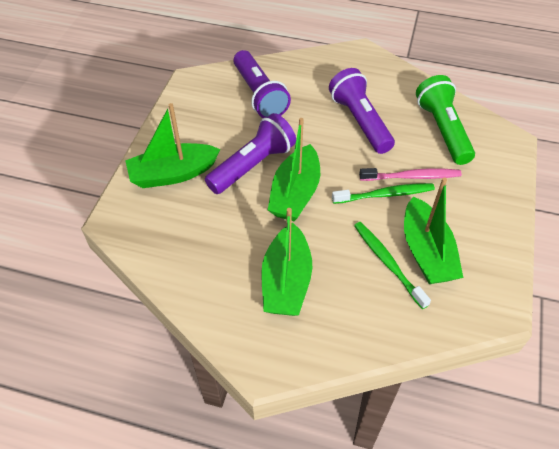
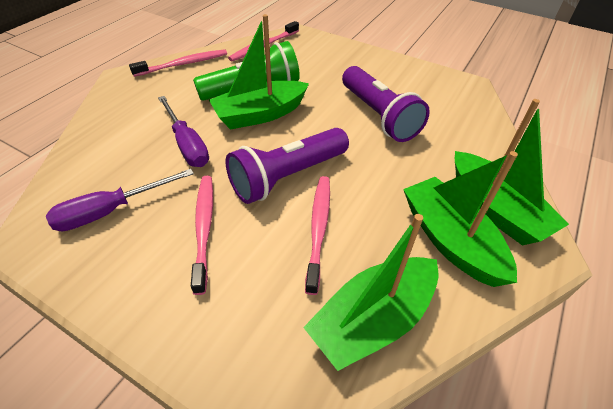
green toothbrush: 2 -> 0
pink toothbrush: 1 -> 4
purple flashlight: 3 -> 2
purple screwdriver: 0 -> 2

